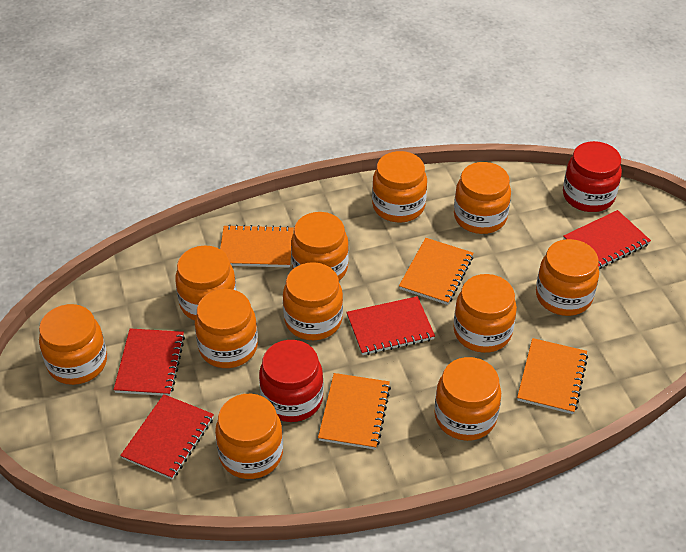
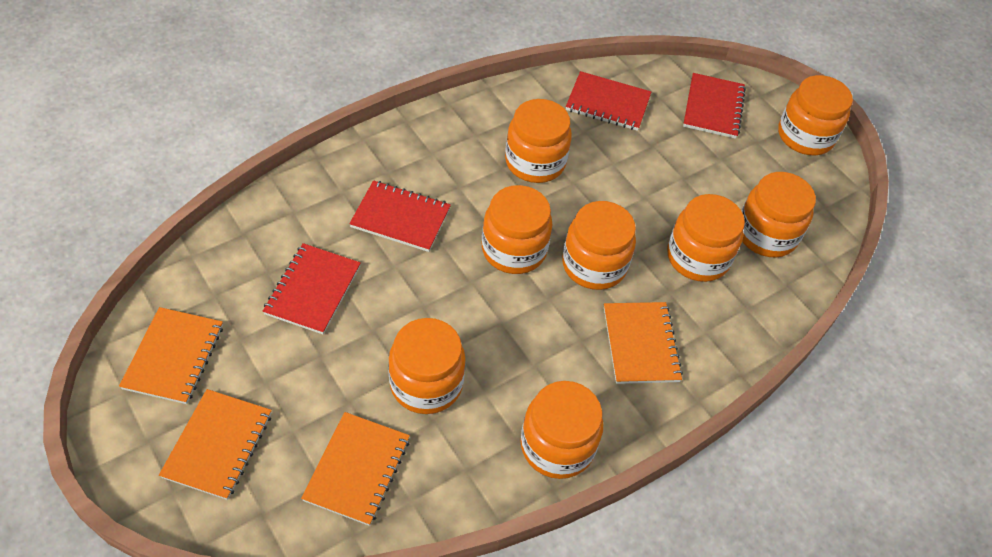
orange jar: 11 -> 8
red jar: 2 -> 0

